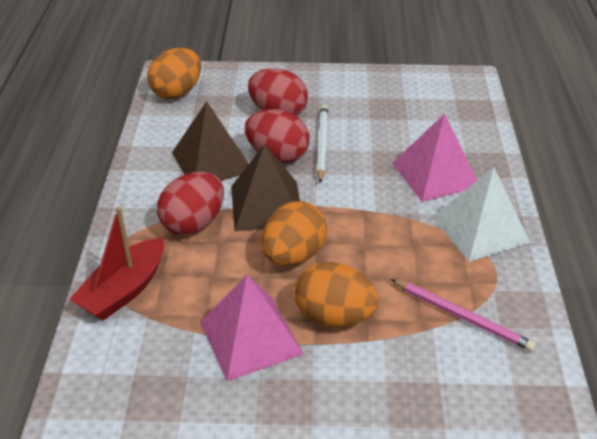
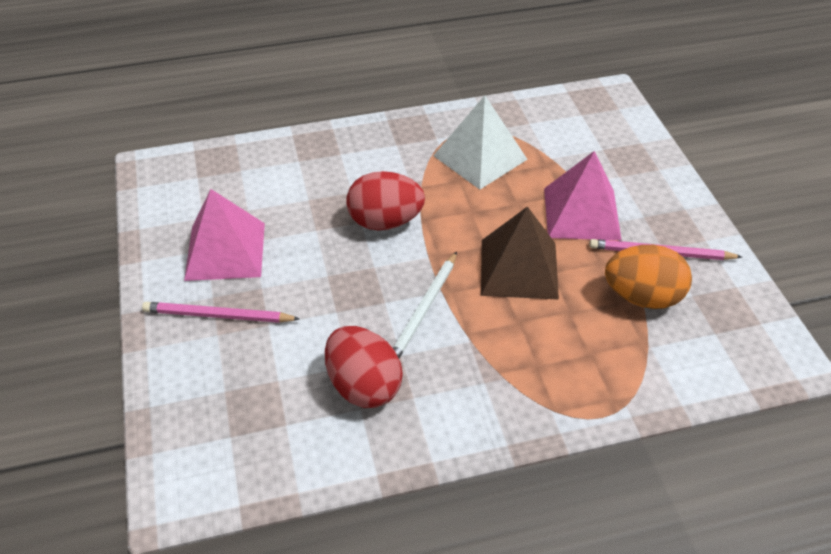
brown pyramid: 2 -> 1
orange egg: 3 -> 1
pink pencil: 1 -> 2
red boat: 1 -> 0
red egg: 3 -> 2

